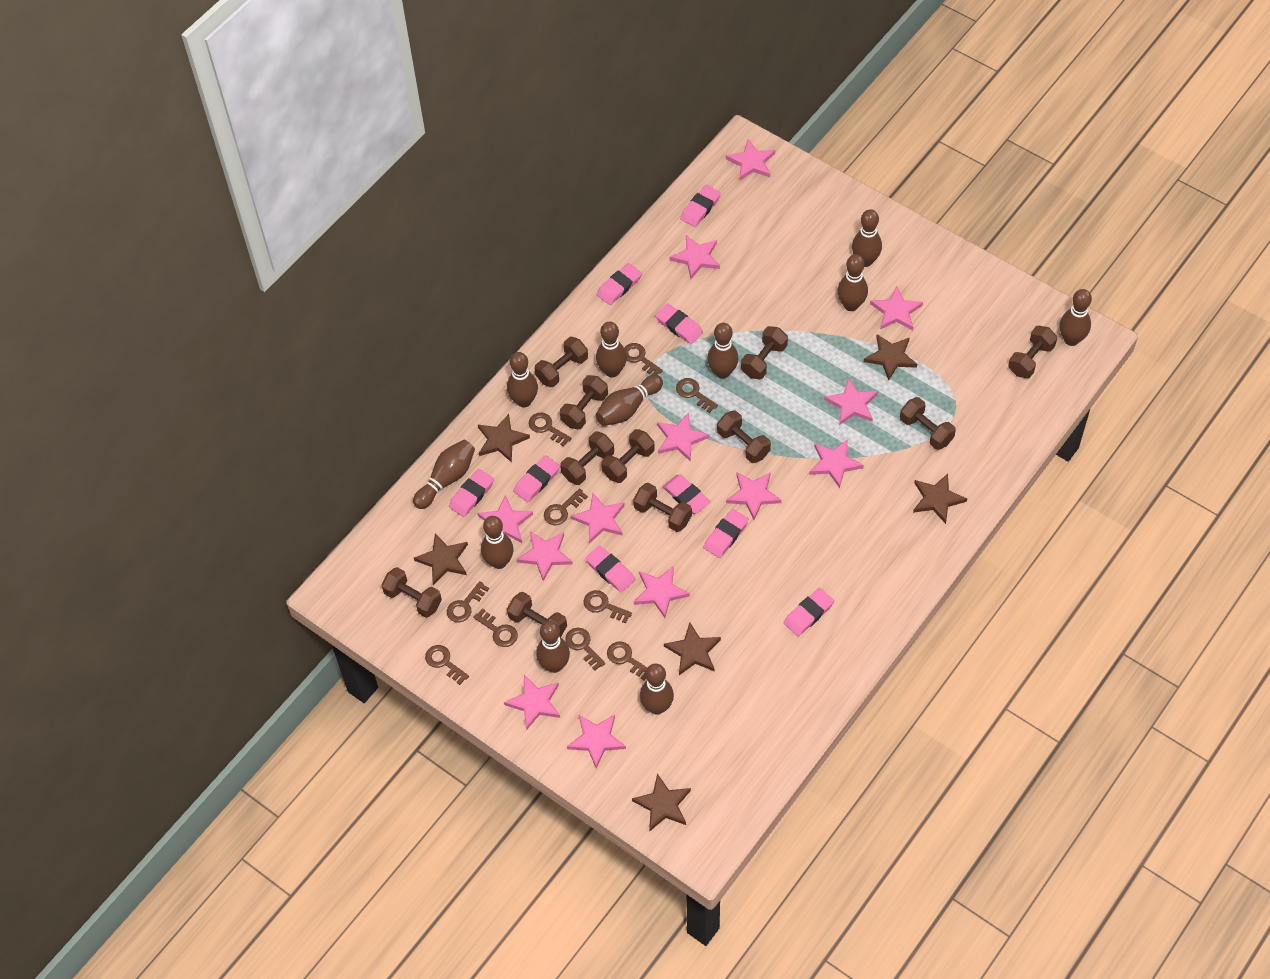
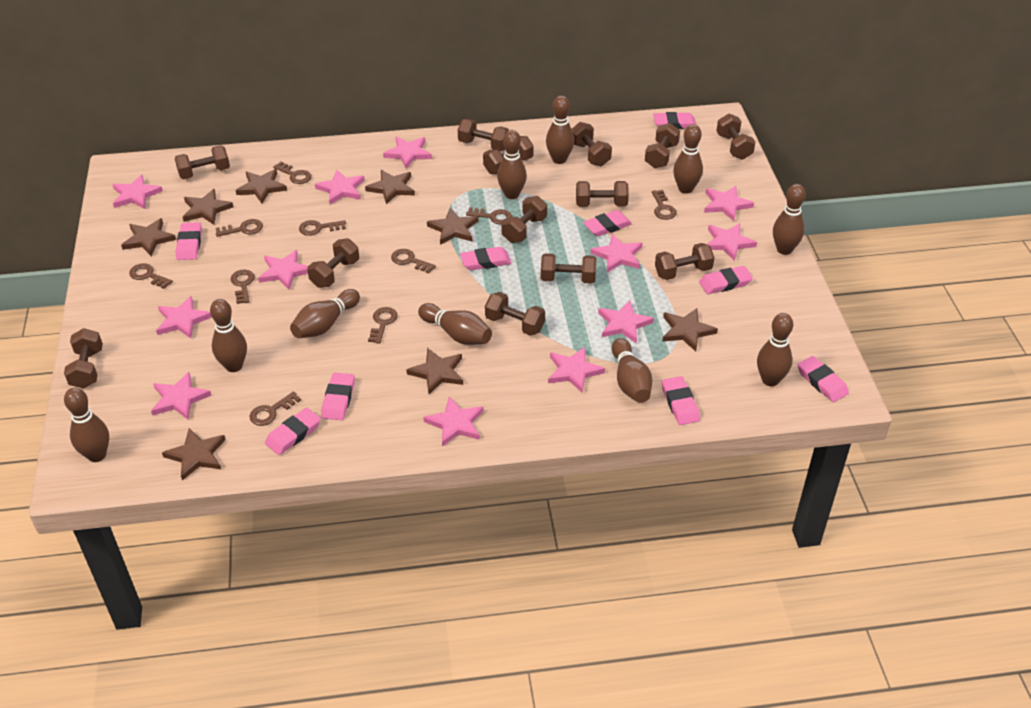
brown bowling pin: 11 -> 10
brown dumbbell: 11 -> 13
brown star: 6 -> 8
pink star: 13 -> 12

